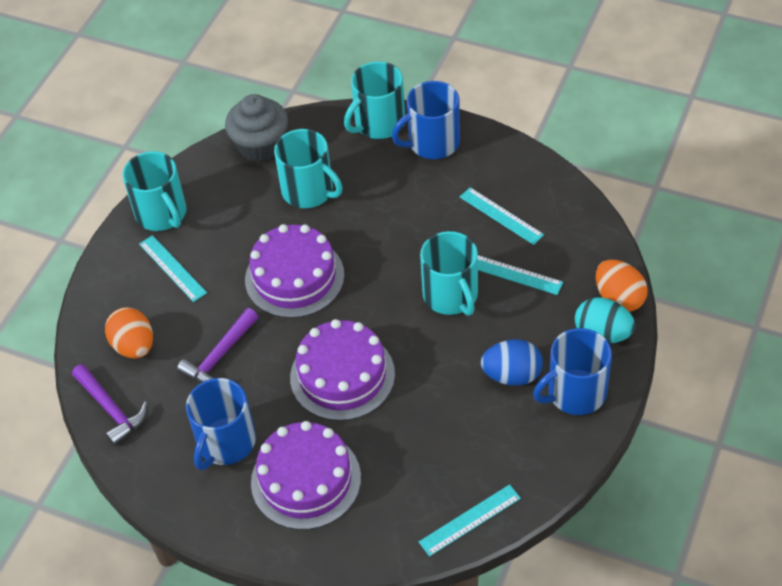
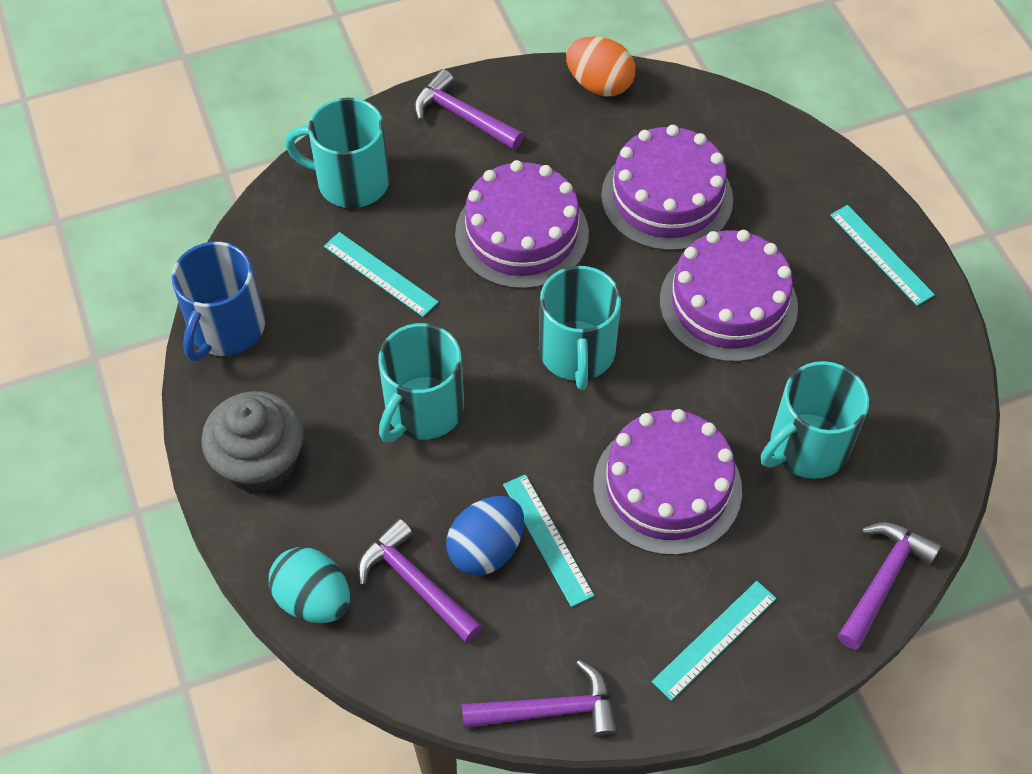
blue mug: 3 -> 1
orange egg: 2 -> 1
purple cake: 3 -> 4
purple hammer: 2 -> 4

